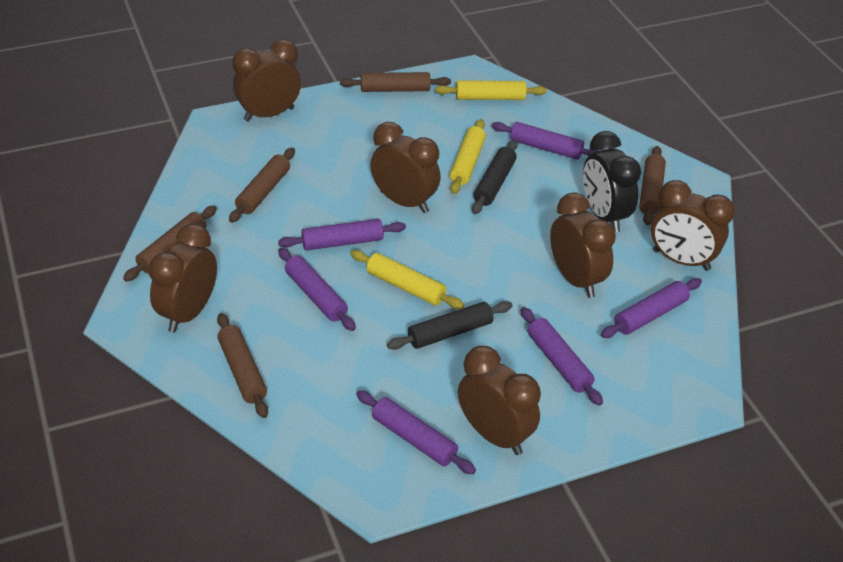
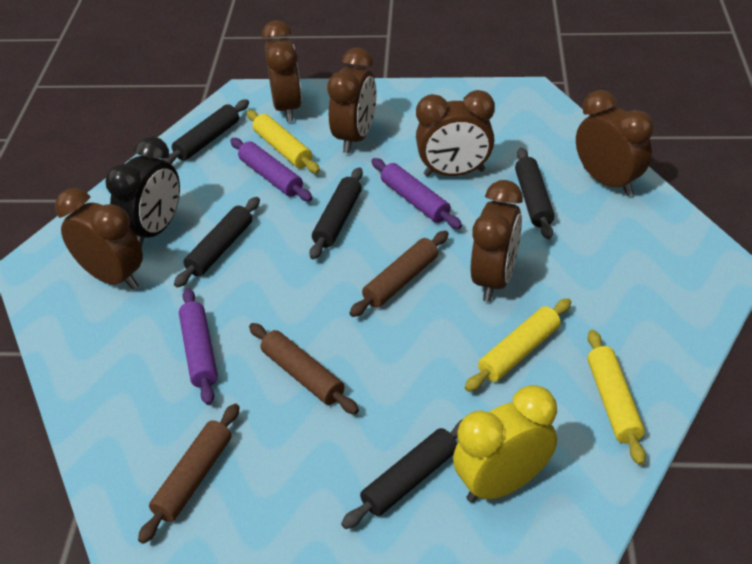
black rolling pin: 2 -> 5
brown rolling pin: 5 -> 3
purple rolling pin: 6 -> 3
yellow clock: 0 -> 1

